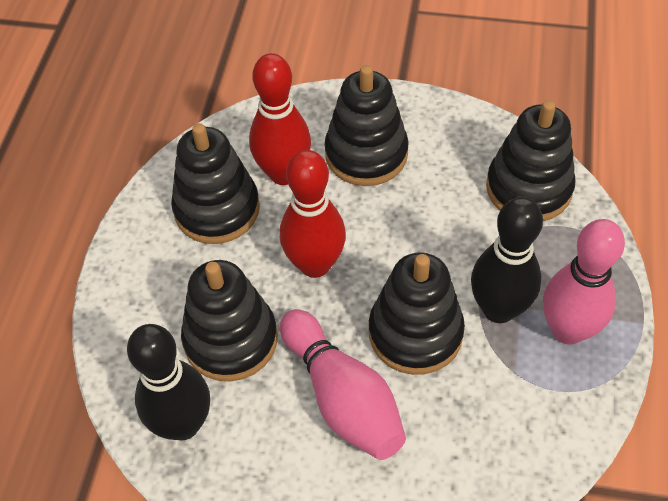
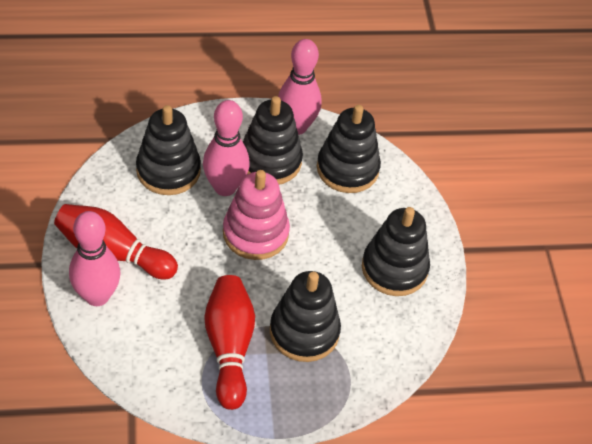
black bowling pin: 2 -> 0
pink bowling pin: 2 -> 3
pink stacking toy: 0 -> 1

